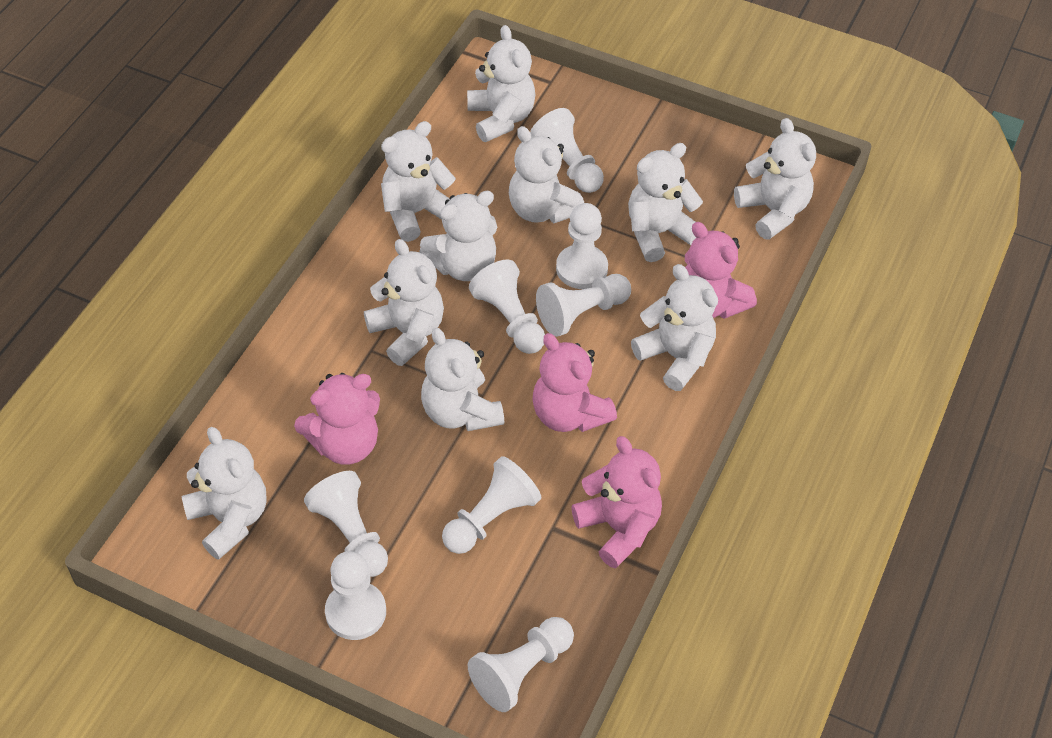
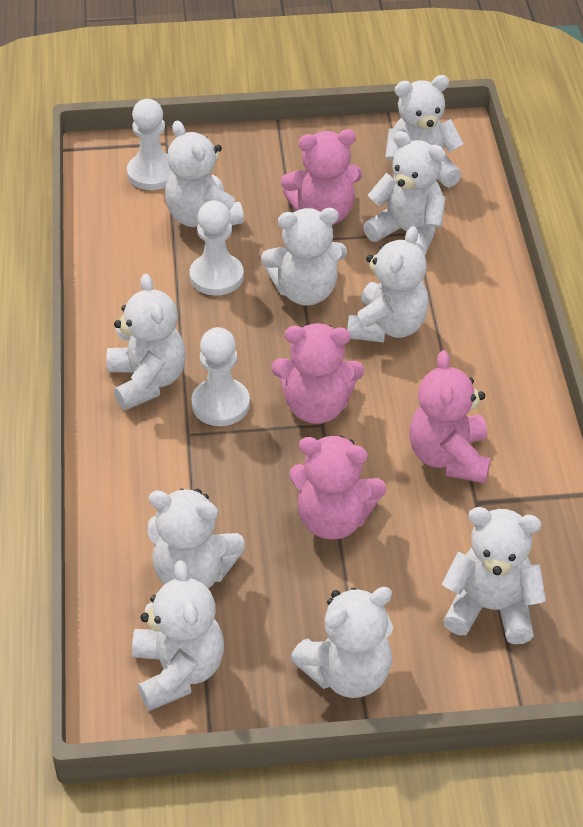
white pawn: 8 -> 3

